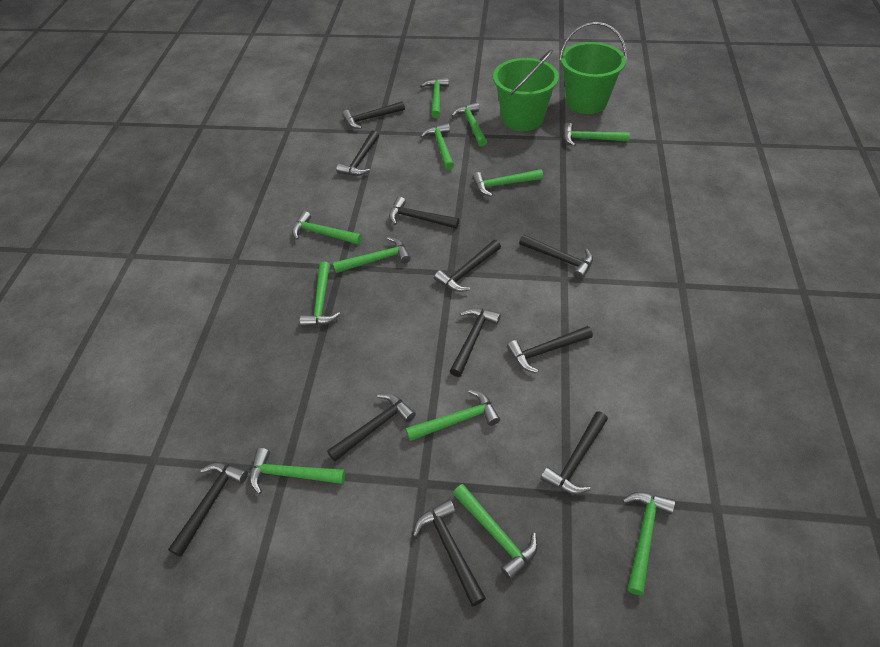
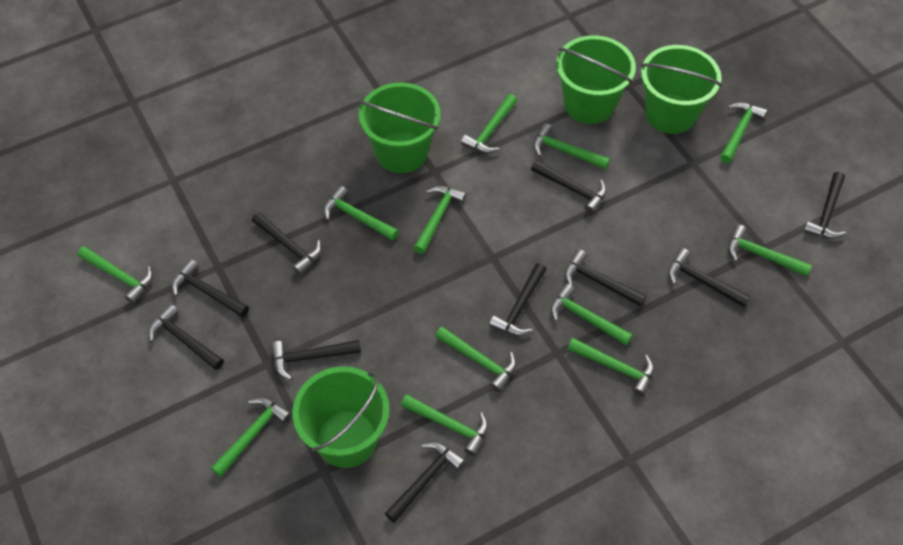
black hammer: 11 -> 10
green bucket: 2 -> 4

